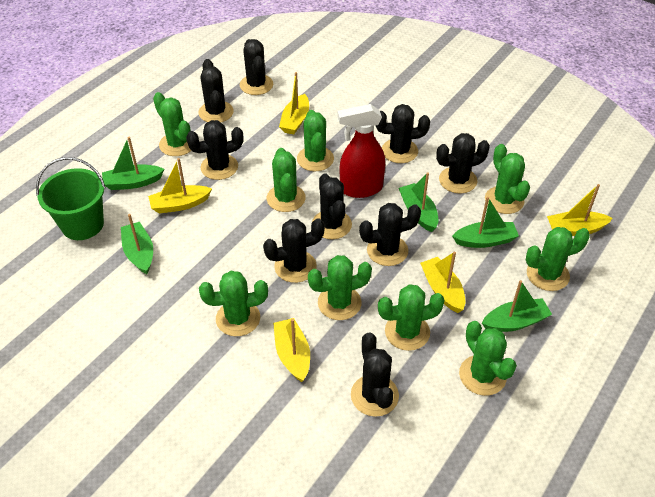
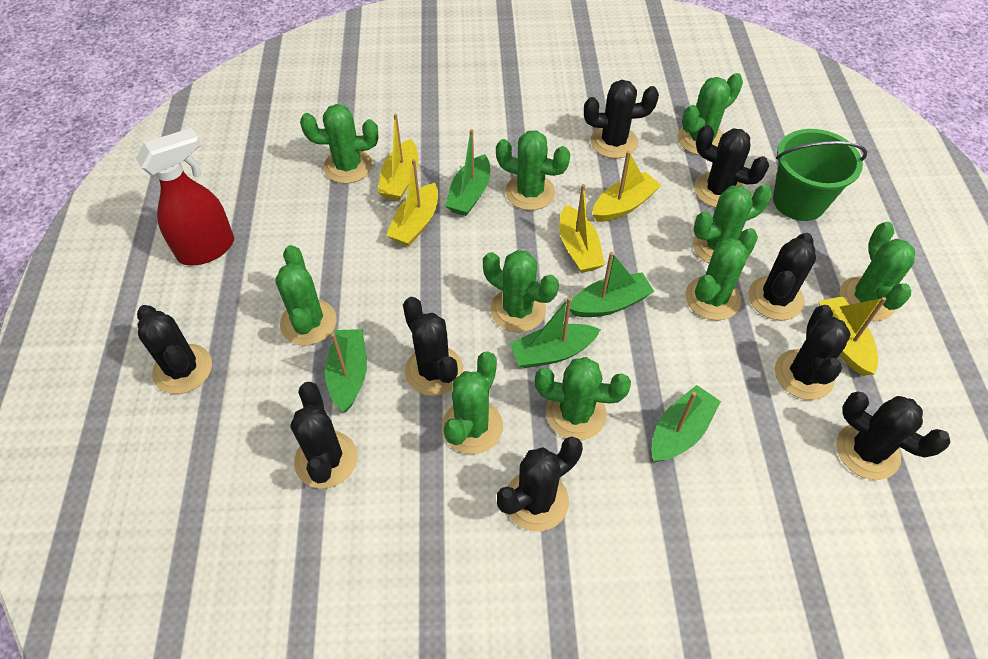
green cactus: 9 -> 10

